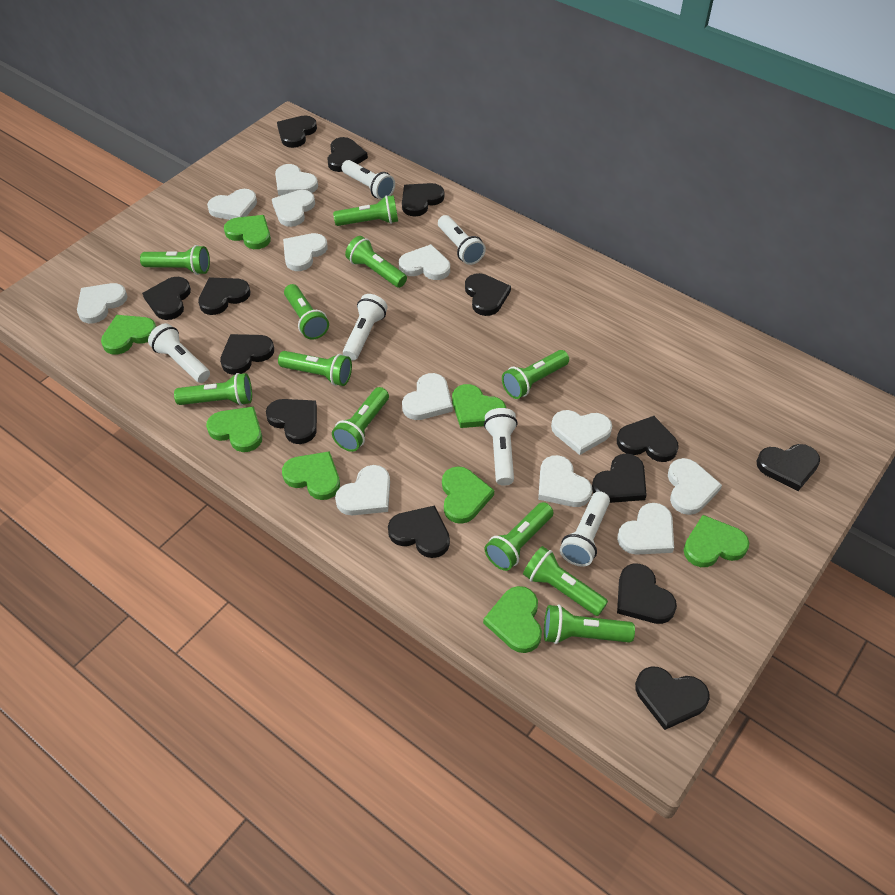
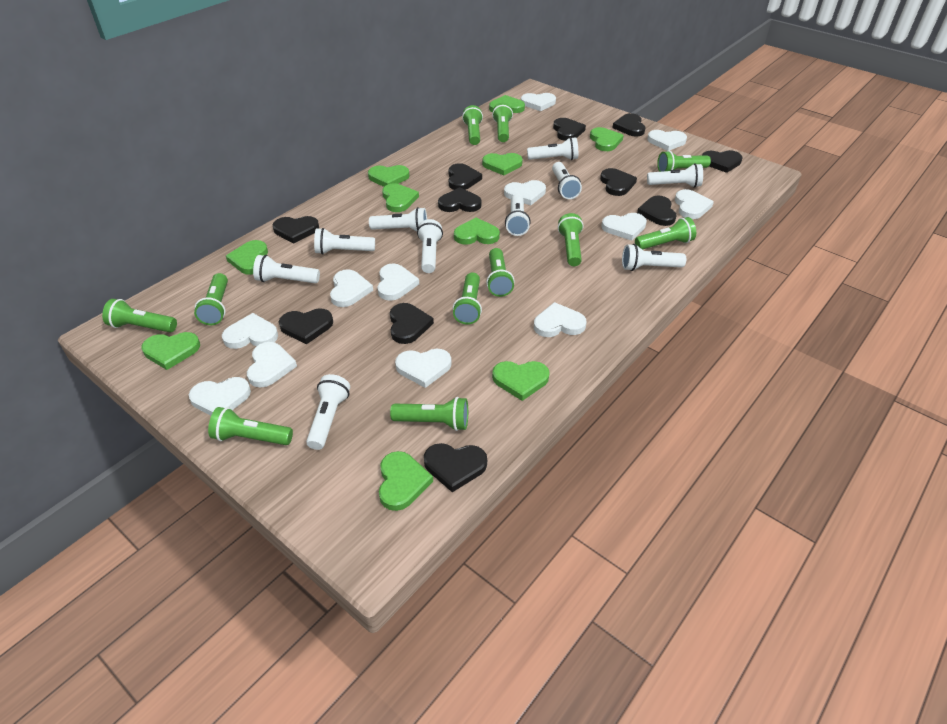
black heart: 14 -> 11
green heart: 8 -> 10
white flashlight: 6 -> 10

